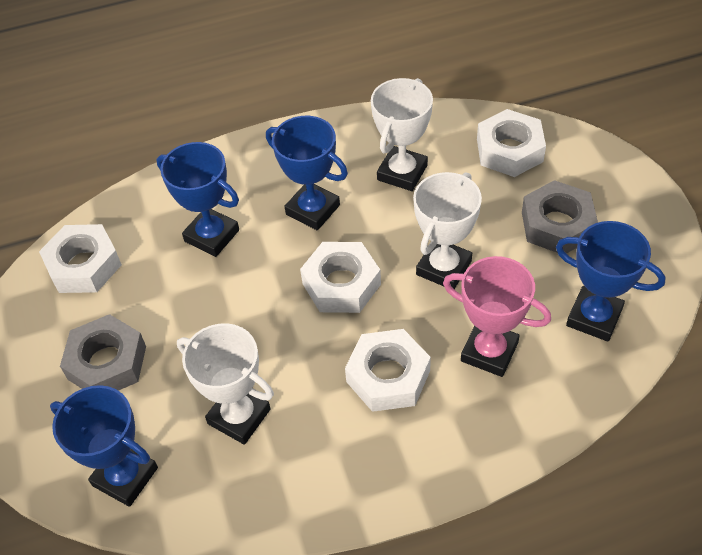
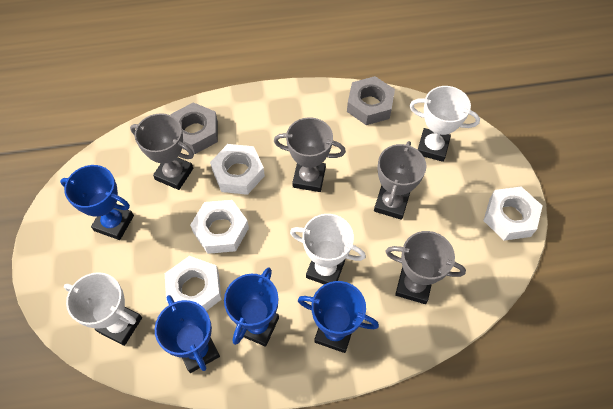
grey trophy: 0 -> 4
pink trophy: 1 -> 0

